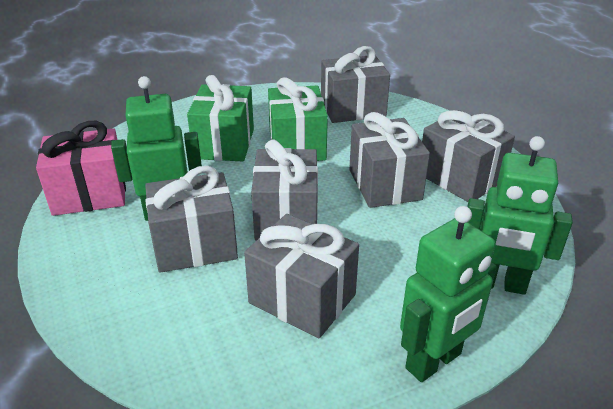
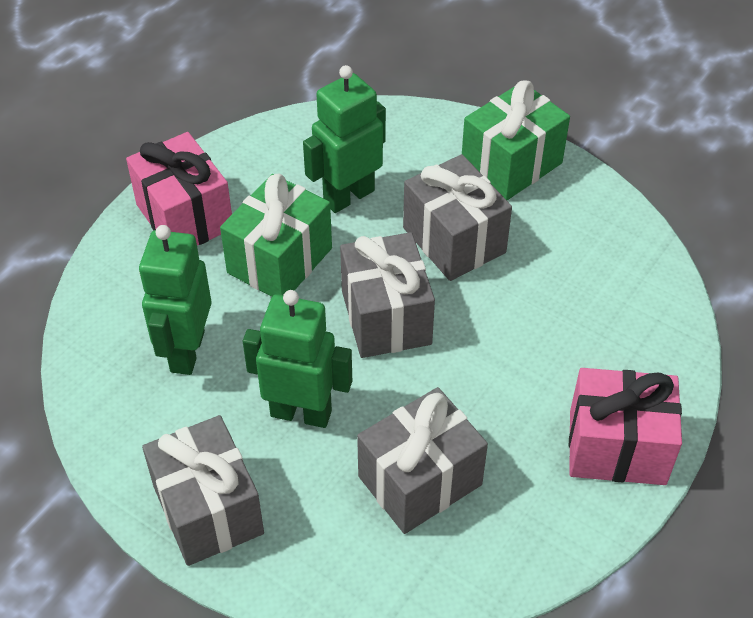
grey gift: 6 -> 4
pink gift: 1 -> 2

